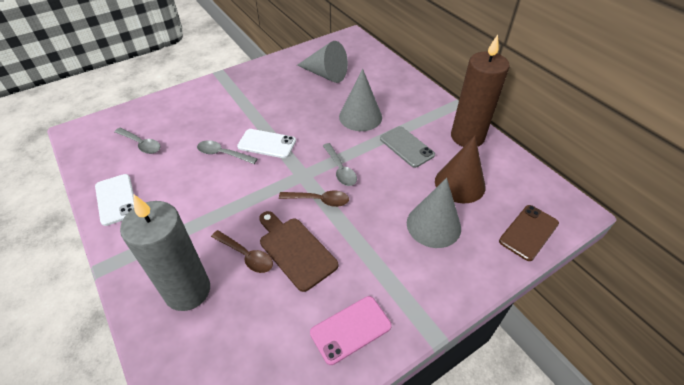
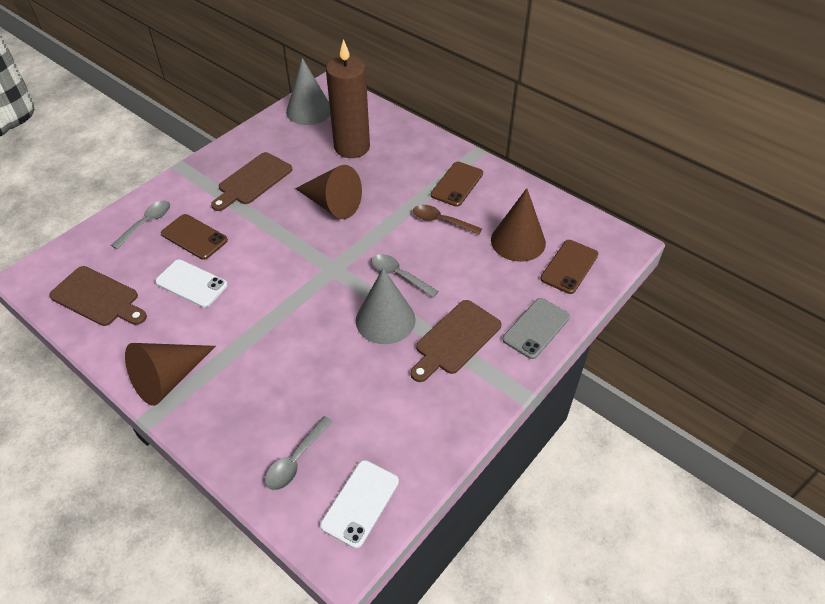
brown cone: 1 -> 3
brown cutting board: 1 -> 3
brown phone: 1 -> 3
brown spoon: 2 -> 1
grey candle: 1 -> 0
grey cone: 3 -> 2
pink phone: 1 -> 0

